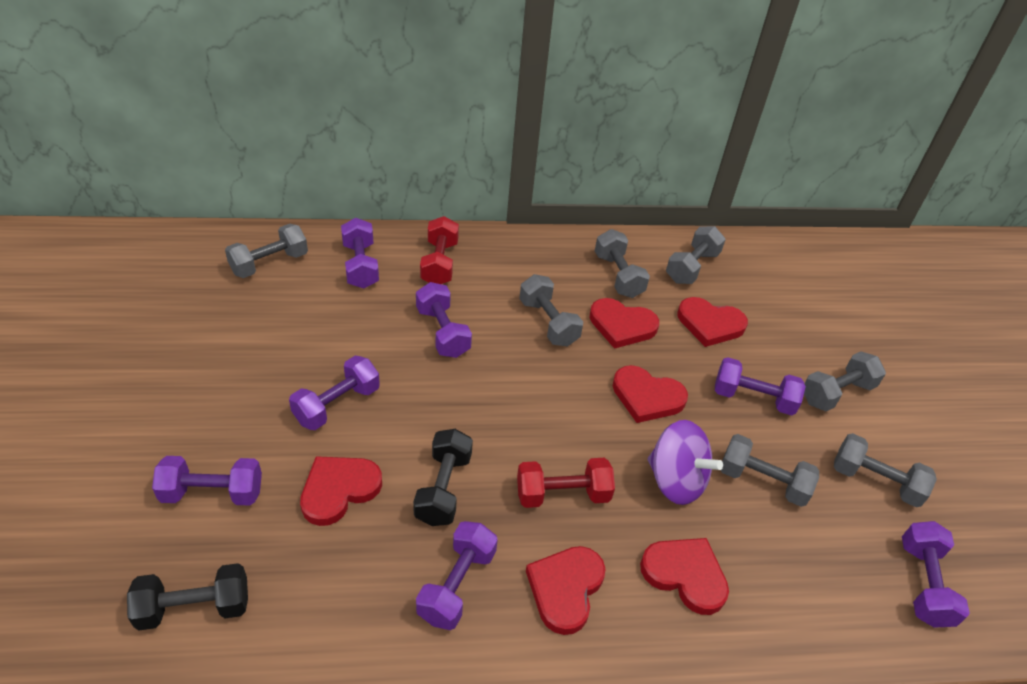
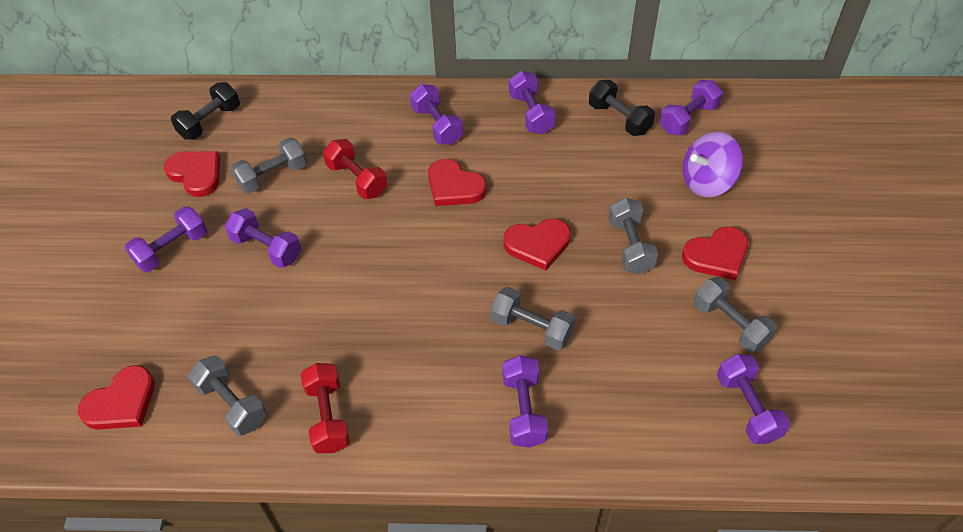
grey dumbbell: 7 -> 5
red heart: 6 -> 5

